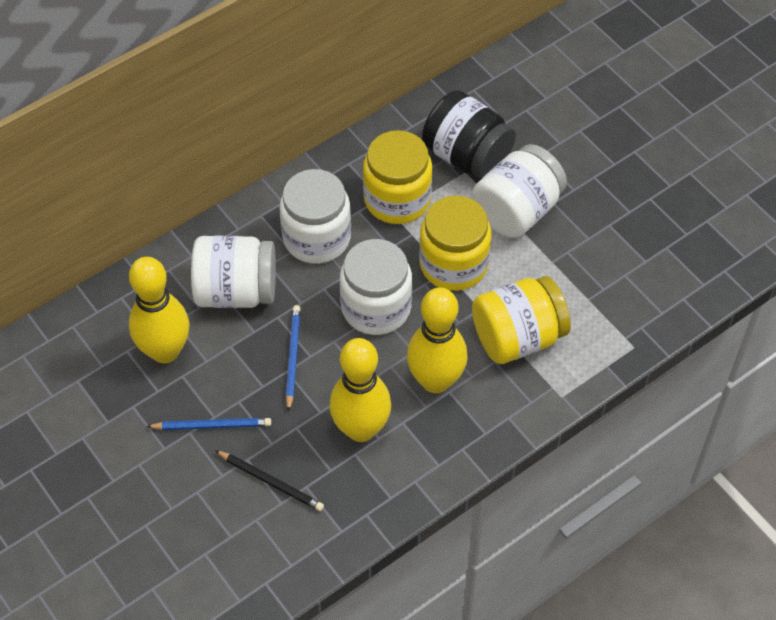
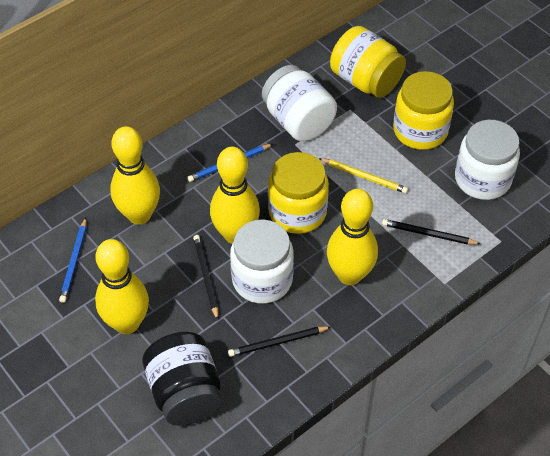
black pencil: 1 -> 3
white jar: 4 -> 3
yellow bowling pin: 3 -> 4
yellow pencil: 0 -> 1

